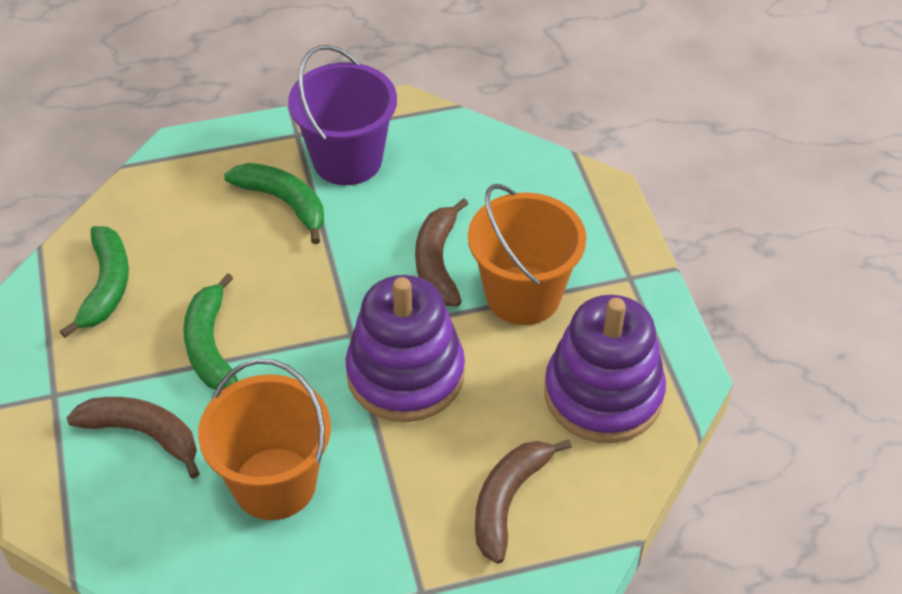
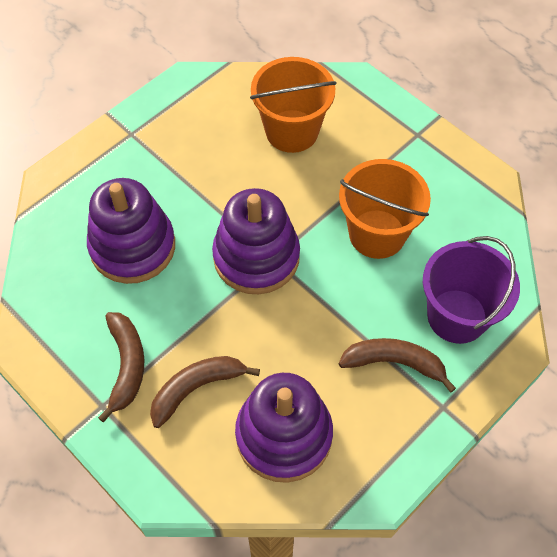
green banana: 3 -> 0
purple stacking toy: 2 -> 3

